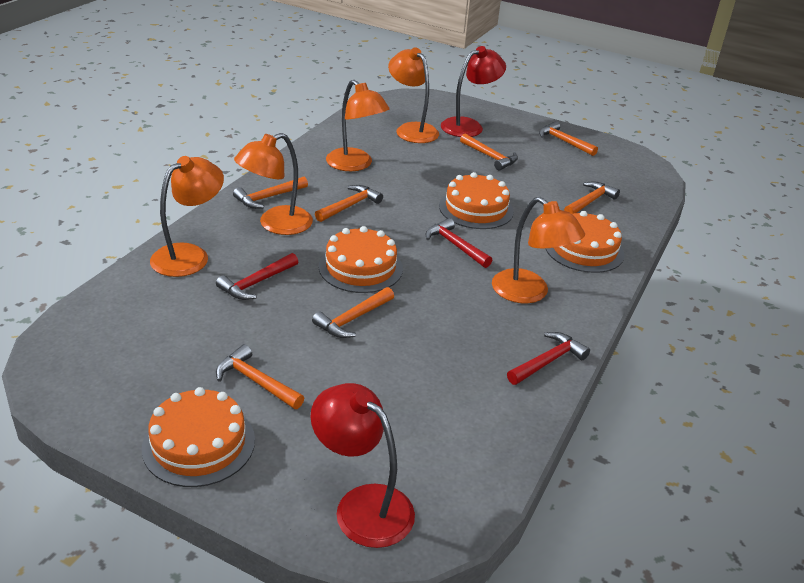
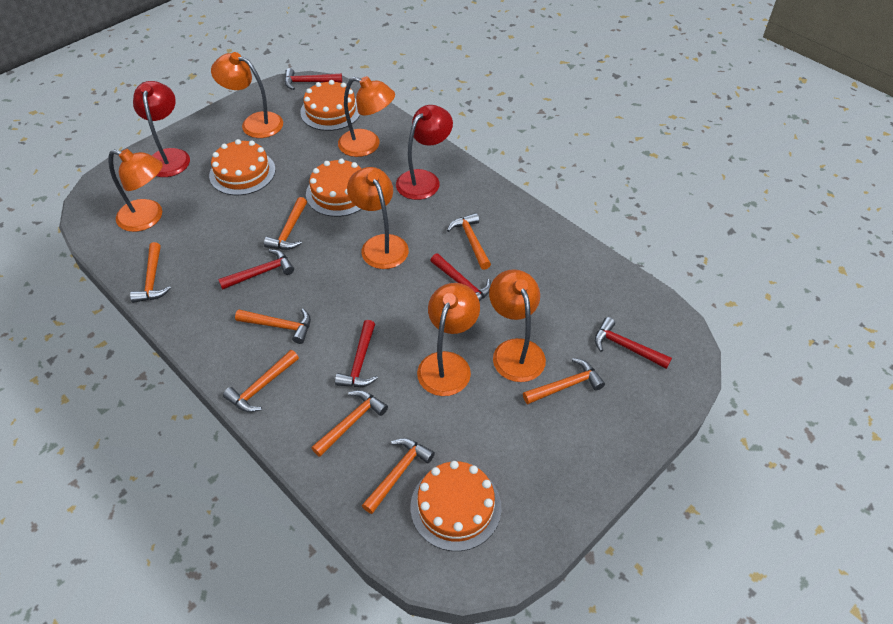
orange hammer: 7 -> 8
orange lamp: 5 -> 6
red hammer: 3 -> 5

